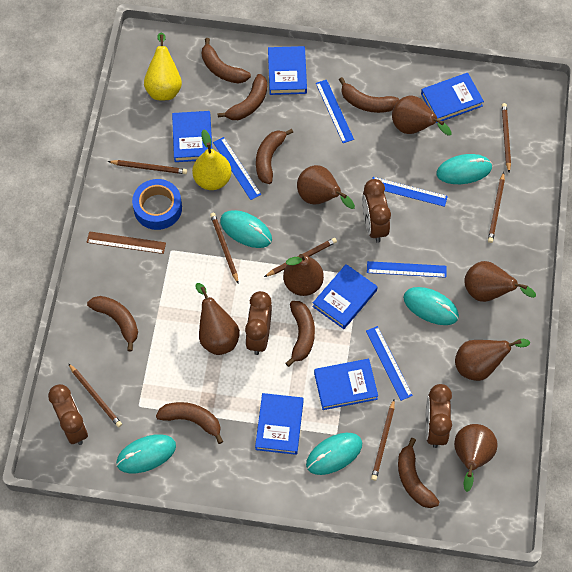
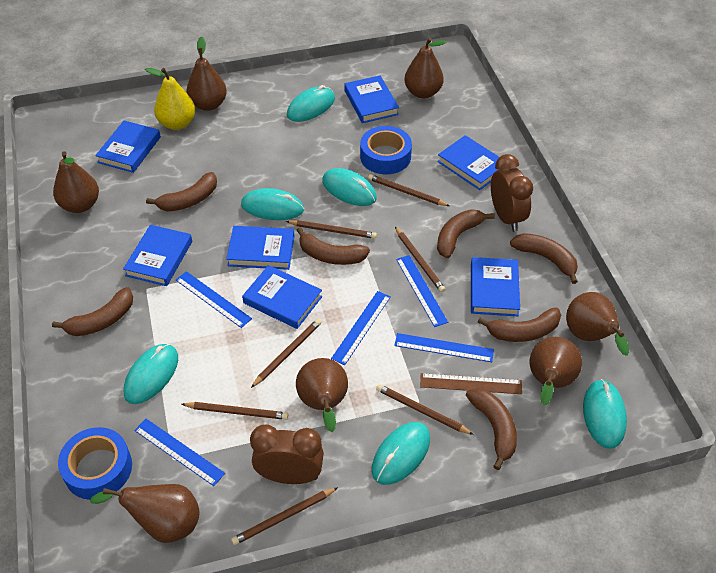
blue book: 6 -> 7
blue tape: 1 -> 2
brown banana: 8 -> 7
brown clock: 4 -> 2
turquoise mouse: 5 -> 6
yellow pear: 2 -> 1

